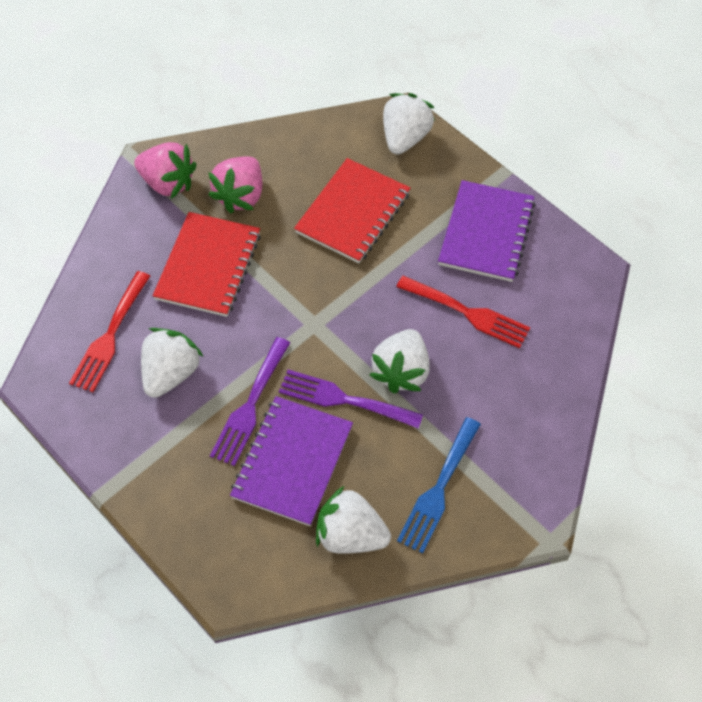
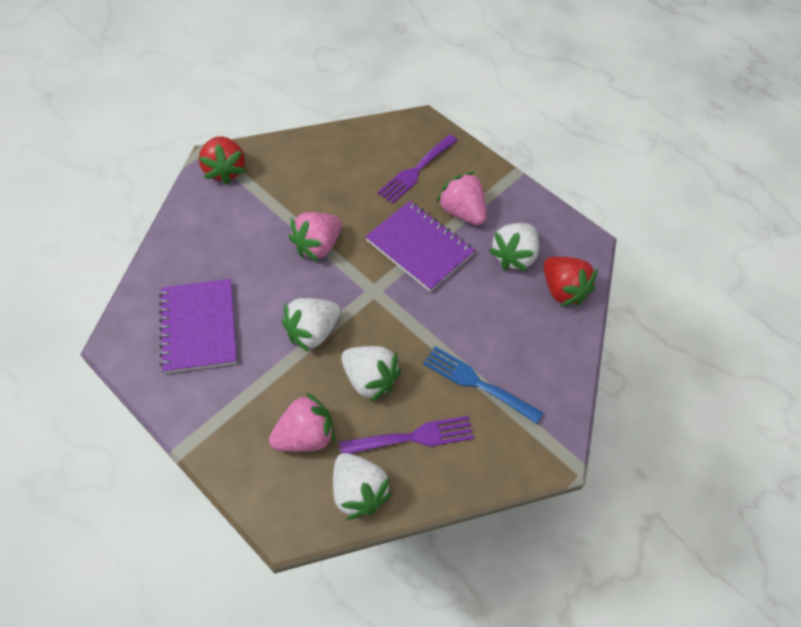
pink strawberry: 2 -> 3
red fork: 2 -> 0
red notebook: 2 -> 0
red strawberry: 0 -> 2

